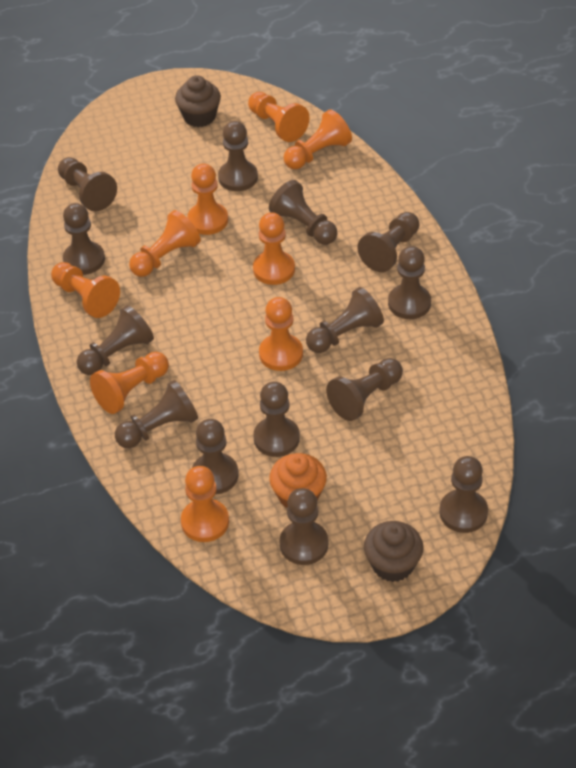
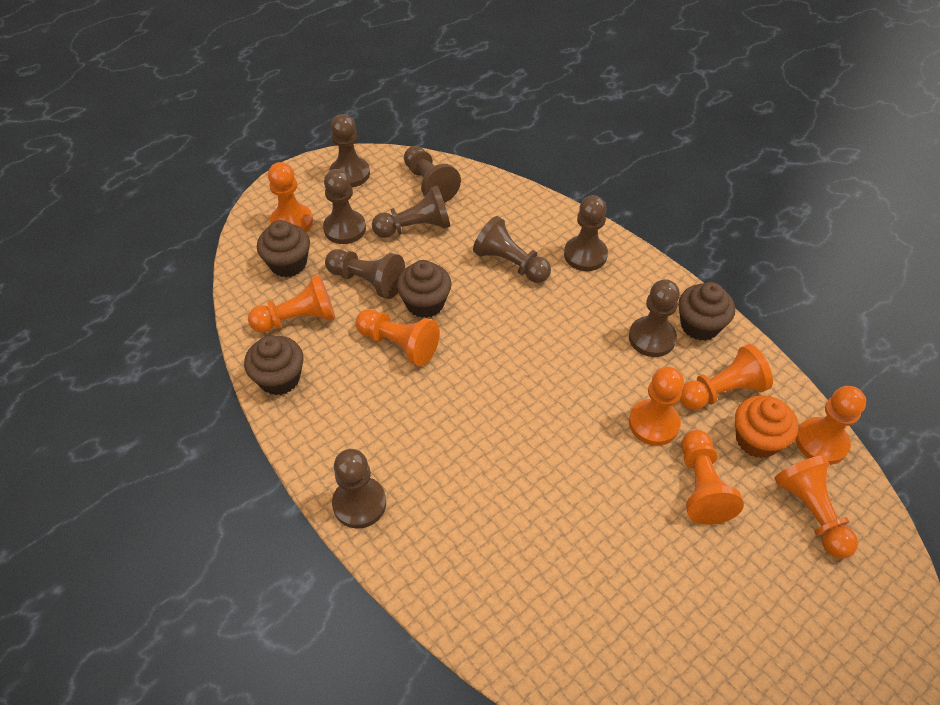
brown cupcake: 2 -> 4
brown pawn: 14 -> 9
orange pawn: 9 -> 8

